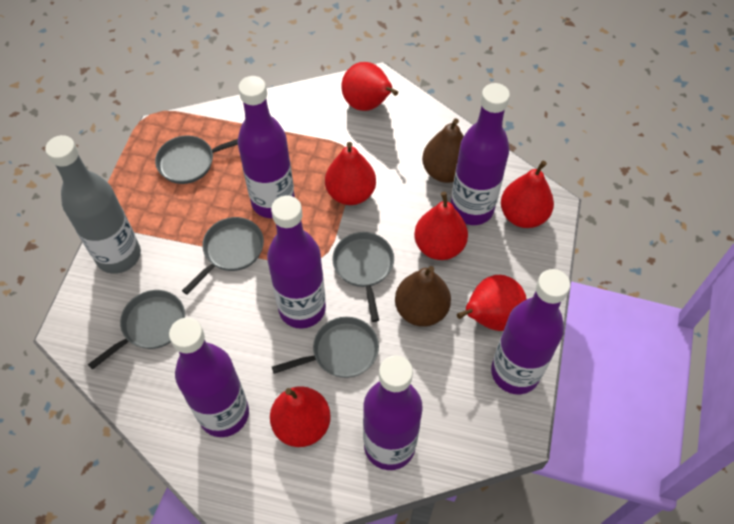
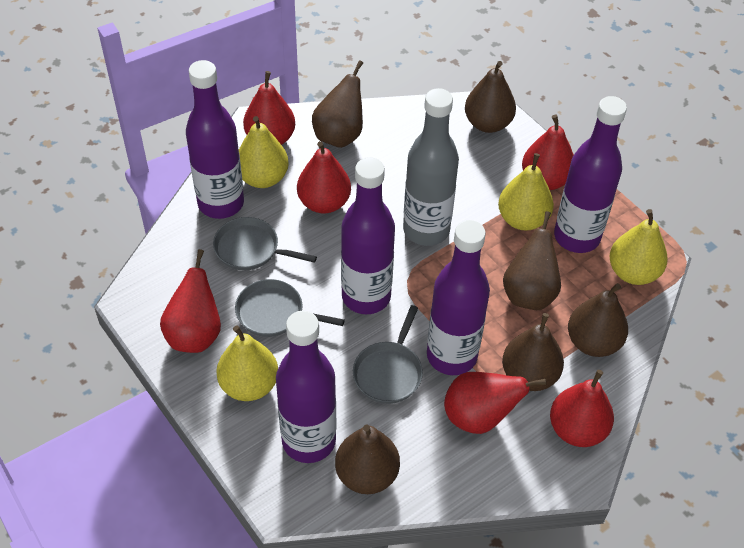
brown pear: 2 -> 6
grey pan: 5 -> 3
purple bottle: 6 -> 5
yellow pear: 0 -> 4

